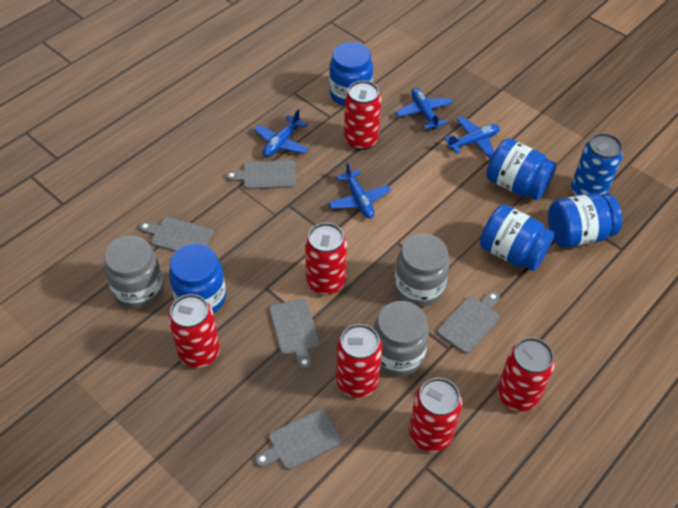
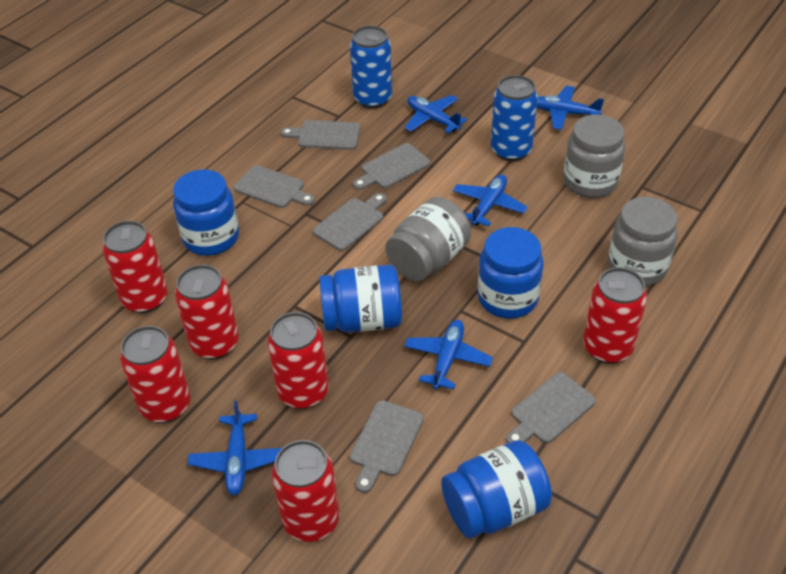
blue can: 1 -> 2
blue jar: 5 -> 4
blue plane: 4 -> 5
grey cutting board: 5 -> 6

